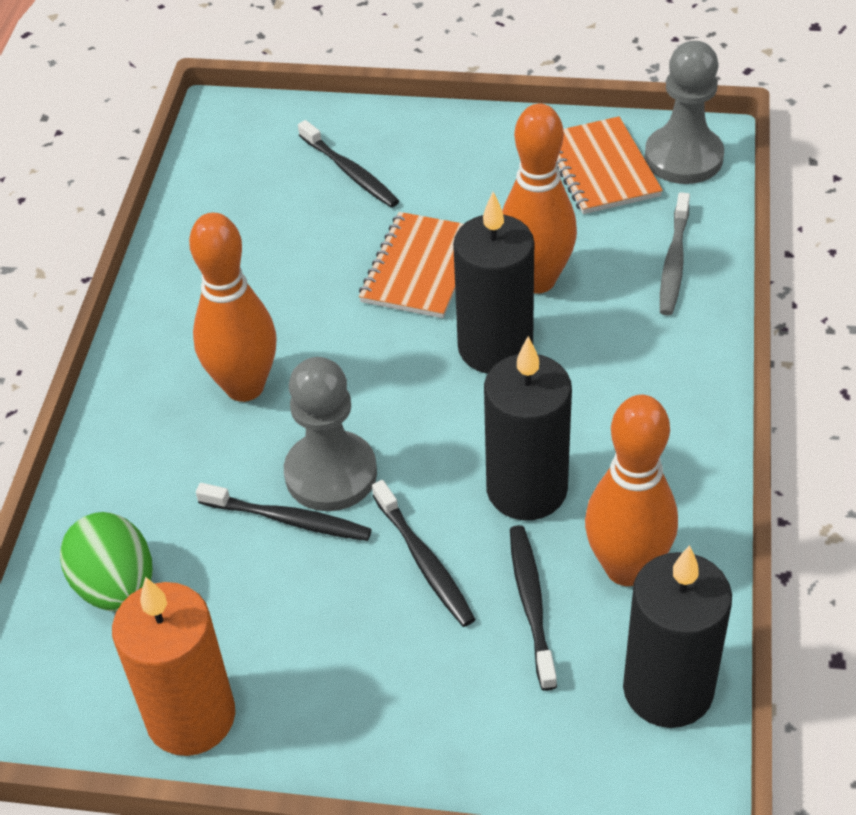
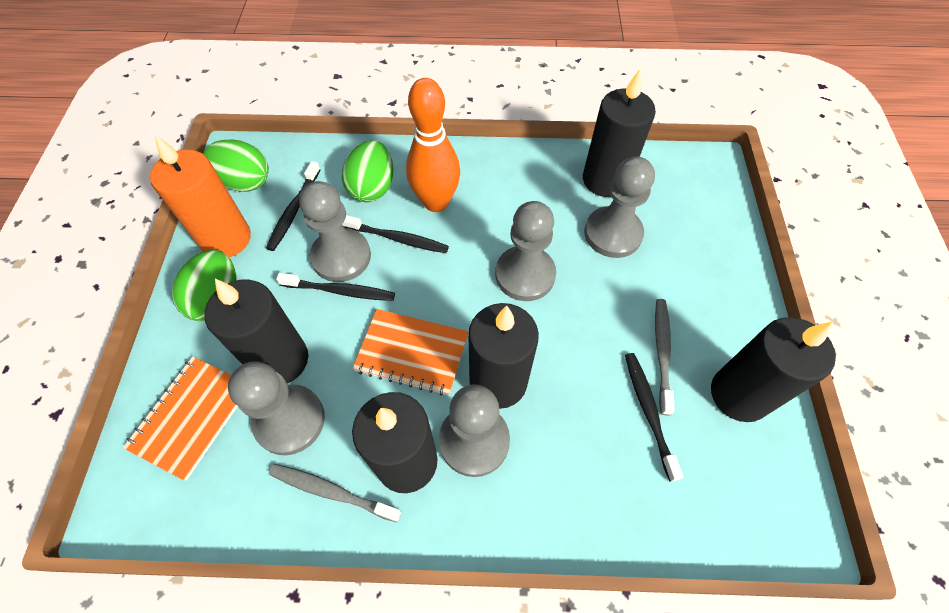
black candle: 3 -> 5
green egg: 1 -> 3
grey pawn: 2 -> 5
grey toothbrush: 1 -> 2
orange bowling pin: 3 -> 1

